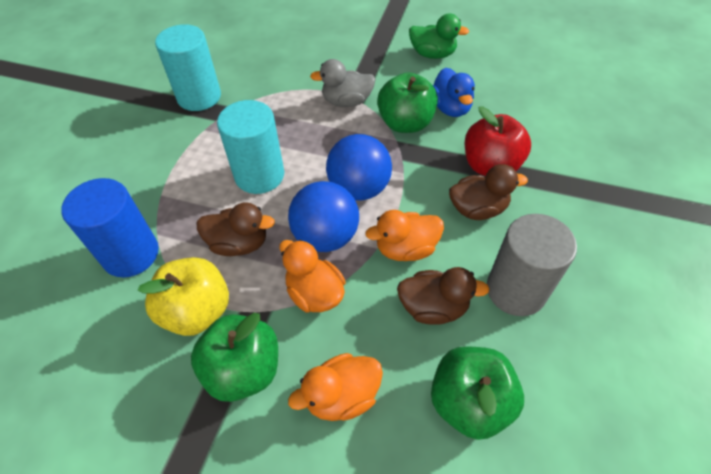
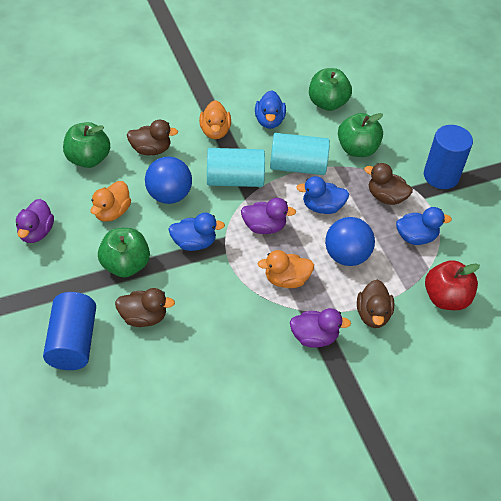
blue cylinder: 1 -> 2
blue duck: 1 -> 4
brown duck: 3 -> 4
green apple: 3 -> 4
green duck: 1 -> 0
grey cylinder: 1 -> 0
grey duck: 1 -> 0
purple duck: 0 -> 3
yellow apple: 1 -> 0

